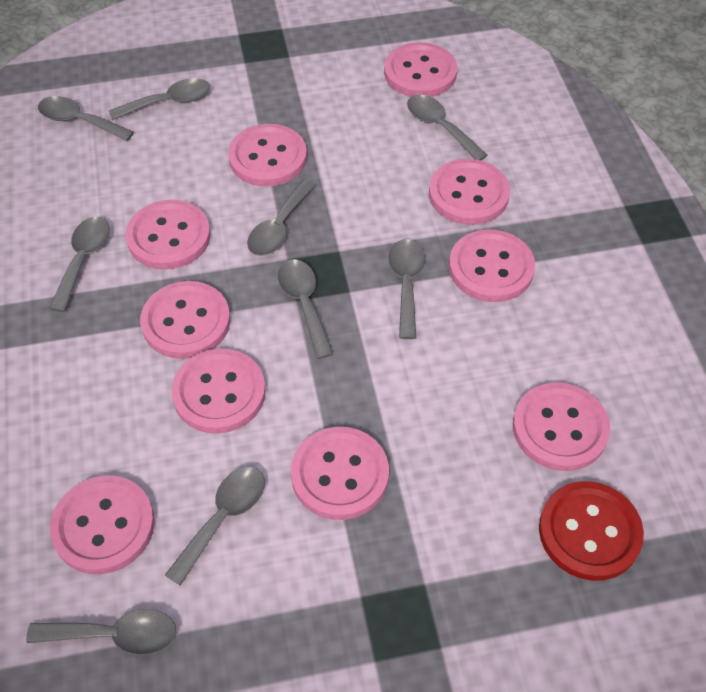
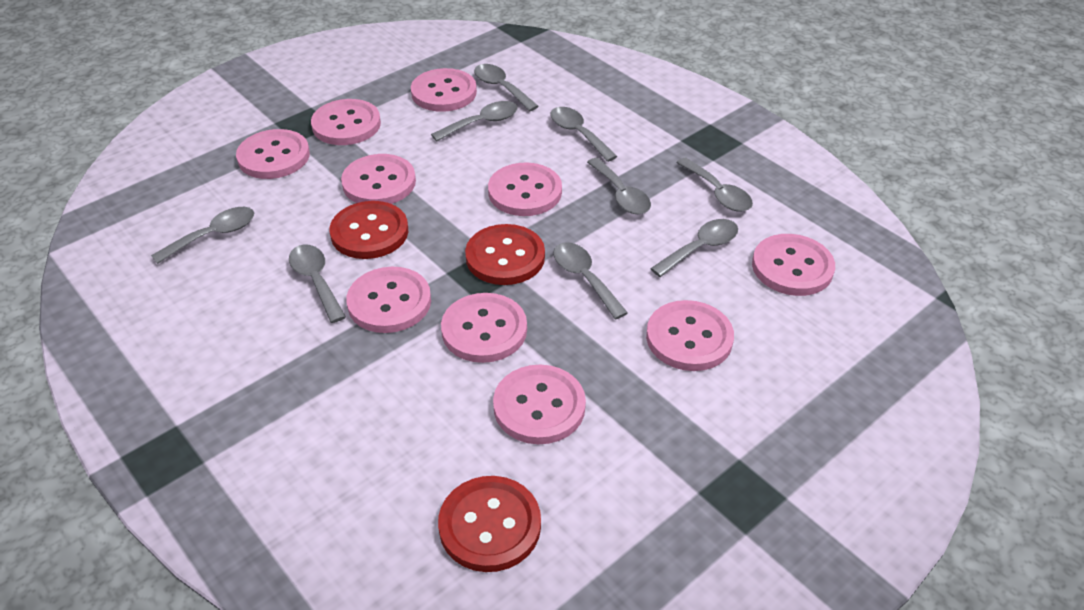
red button: 1 -> 3

